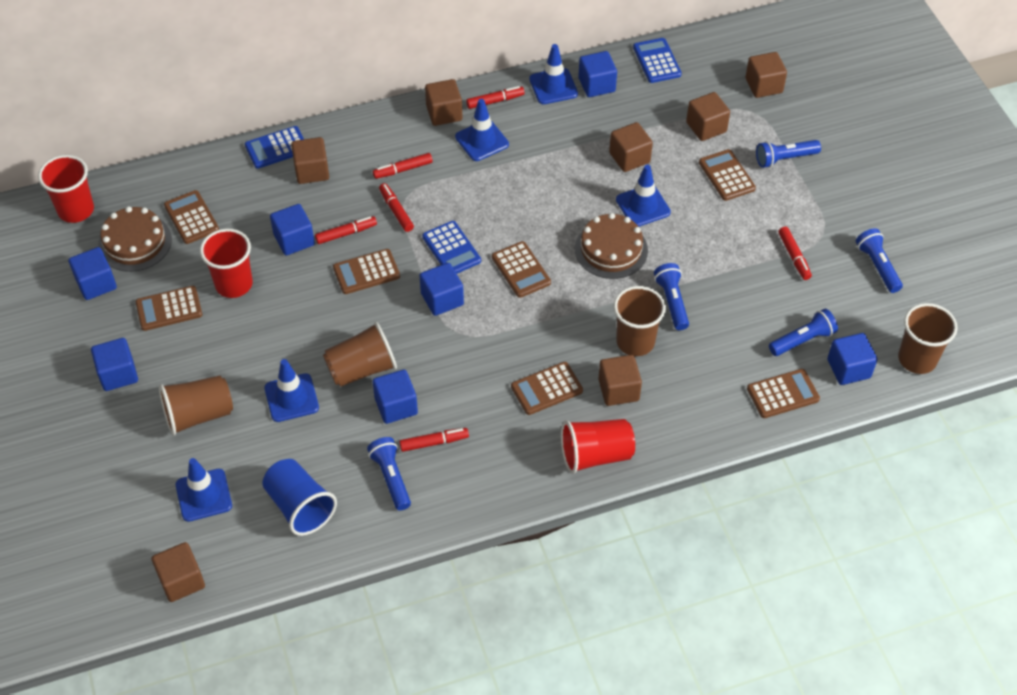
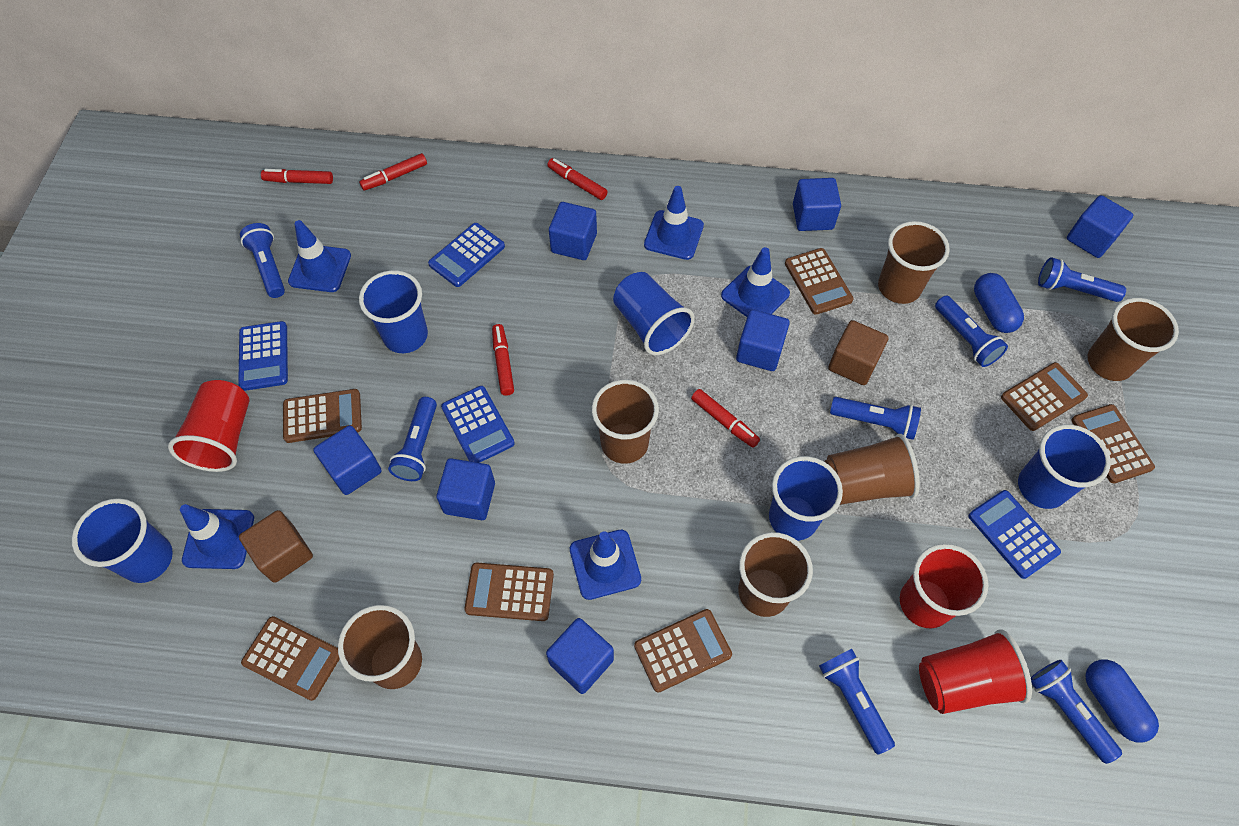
blue calculator: 3 -> 4
blue capsule: 0 -> 2
blue cup: 1 -> 5
blue flashlight: 5 -> 7
brown cake: 2 -> 0
brown cube: 7 -> 2
brown cup: 4 -> 6
red marker: 6 -> 5

